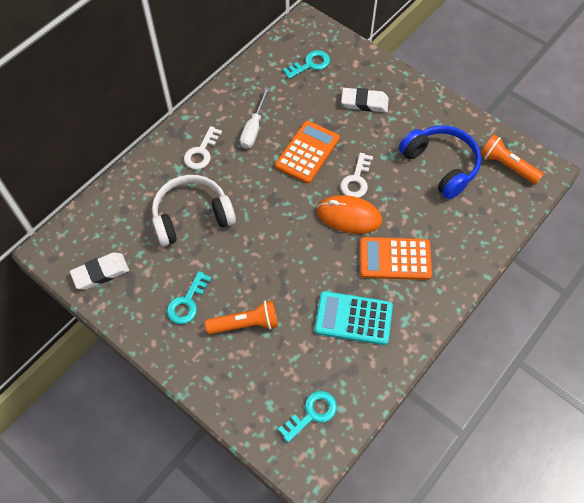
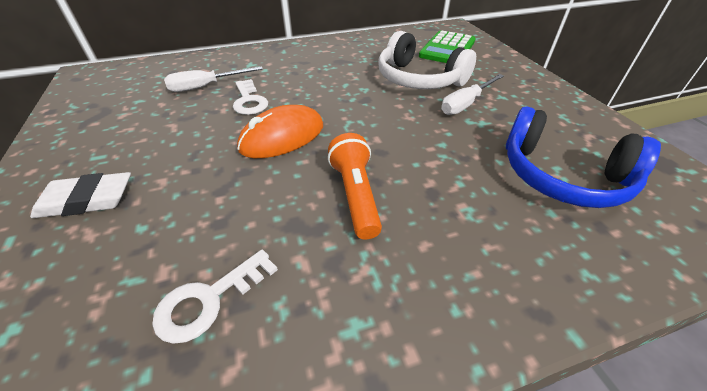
green calculator: 0 -> 1
orange calculator: 2 -> 0
orange flashlight: 2 -> 1
turquoise calculator: 1 -> 0
turquoise key: 3 -> 0
white eraser: 2 -> 1
white screwdriver: 1 -> 2

